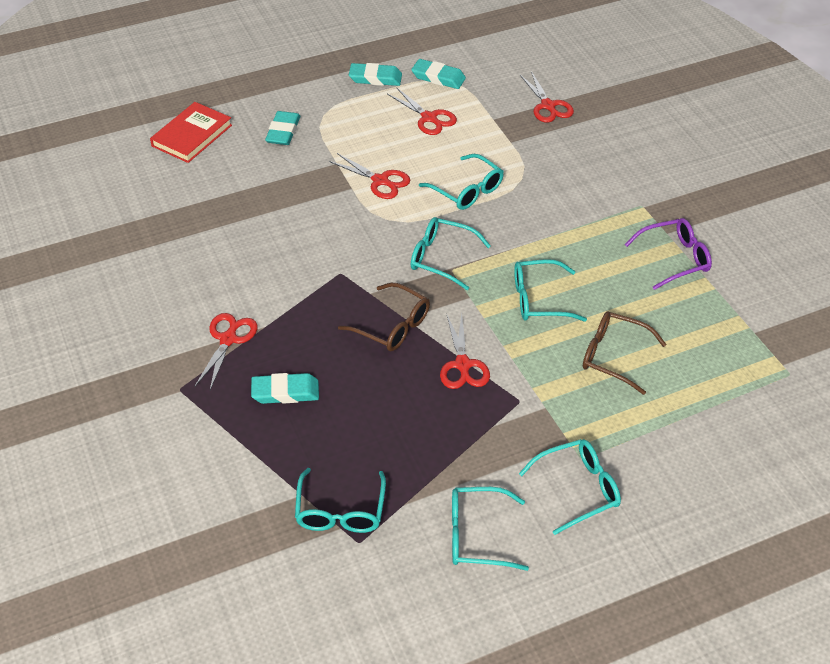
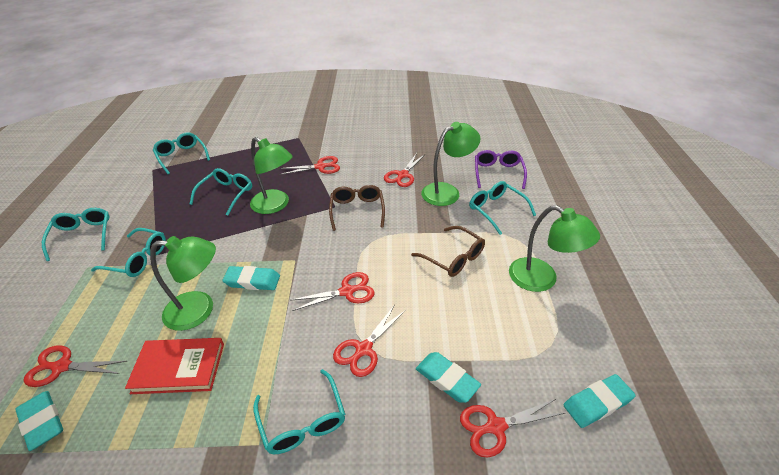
green lamp: 0 -> 4
red scissors: 5 -> 6

